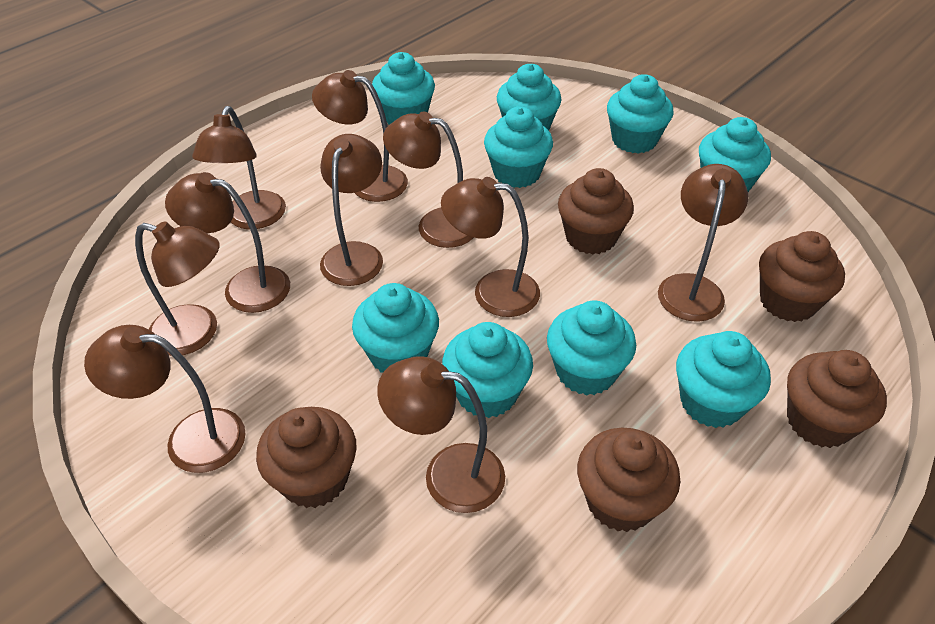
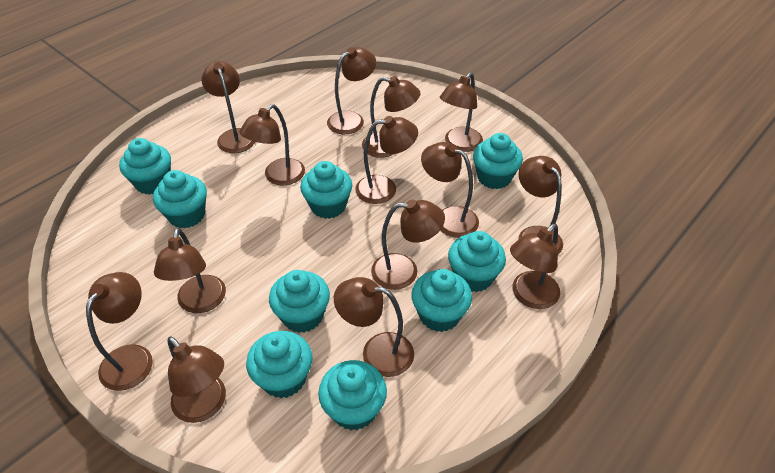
brown cupcake: 5 -> 0
brown lamp: 10 -> 14

